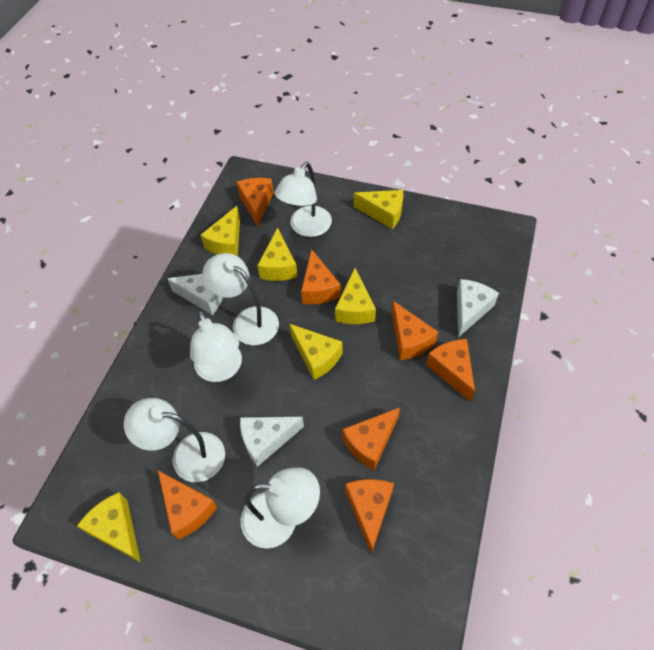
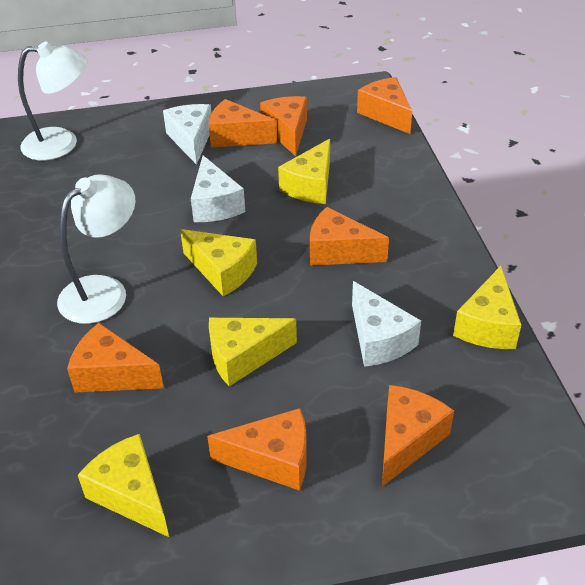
white lamp: 5 -> 2
yellow cheese: 6 -> 5

